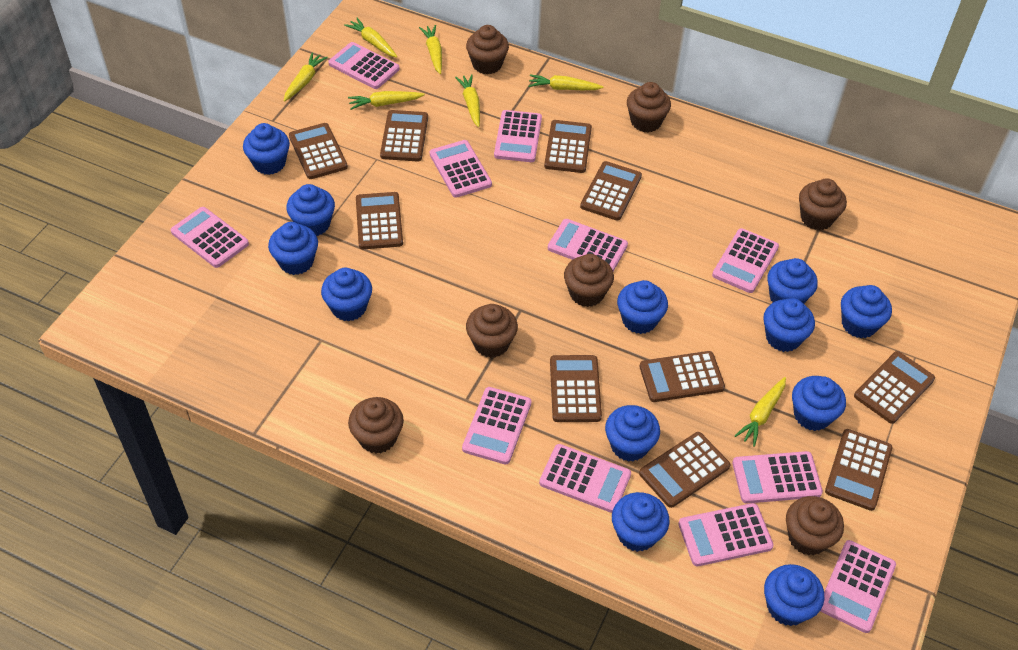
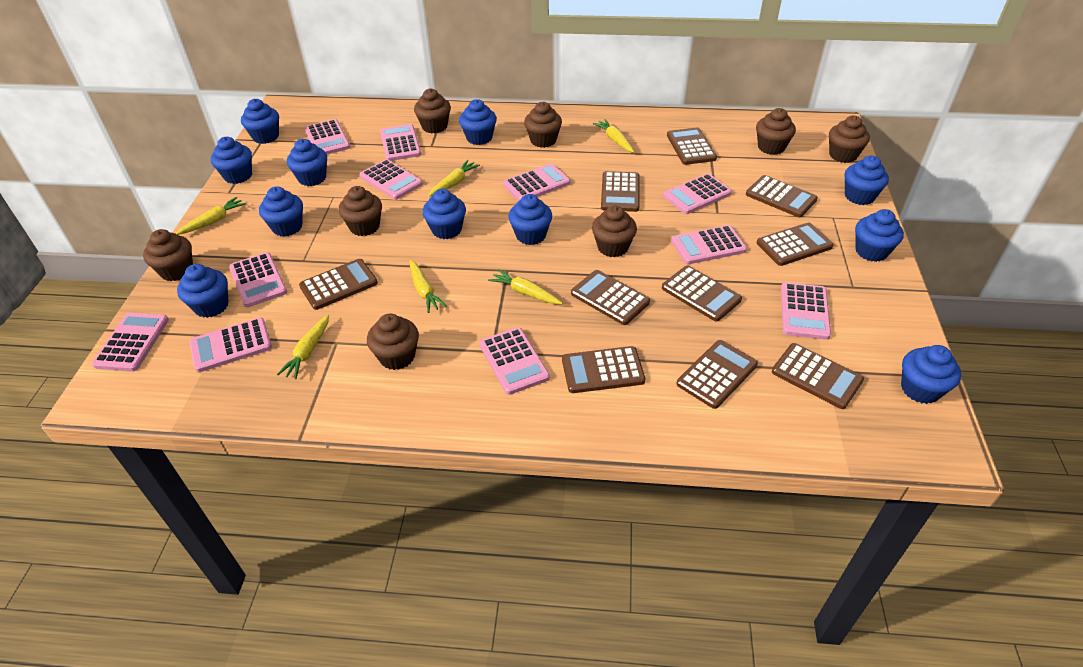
blue cupcake: 12 -> 11
brown cupcake: 7 -> 8
yellow carrot: 7 -> 6

